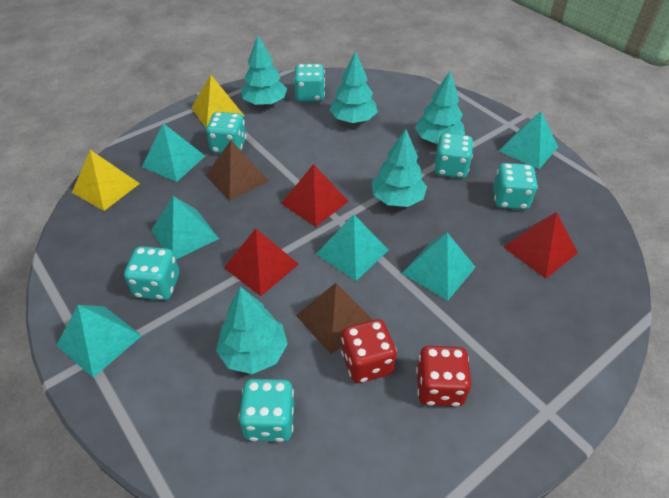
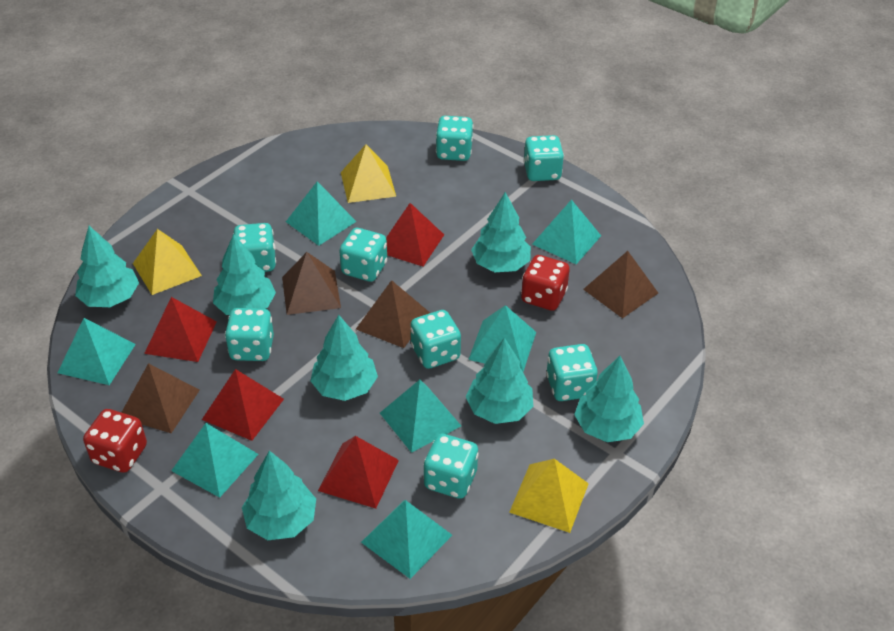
brown pyramid: 2 -> 4
red pyramid: 3 -> 4
turquoise dice: 6 -> 8
turquoise pyramid: 6 -> 7
turquoise tree: 5 -> 7
yellow pyramid: 2 -> 3

